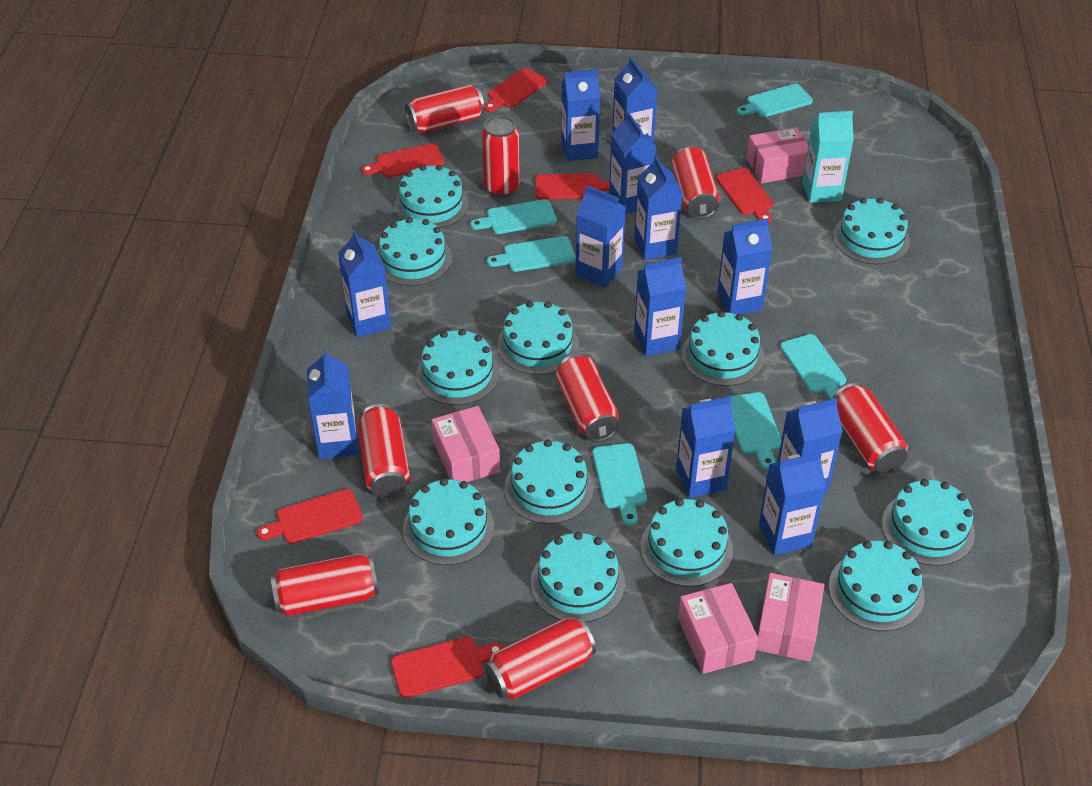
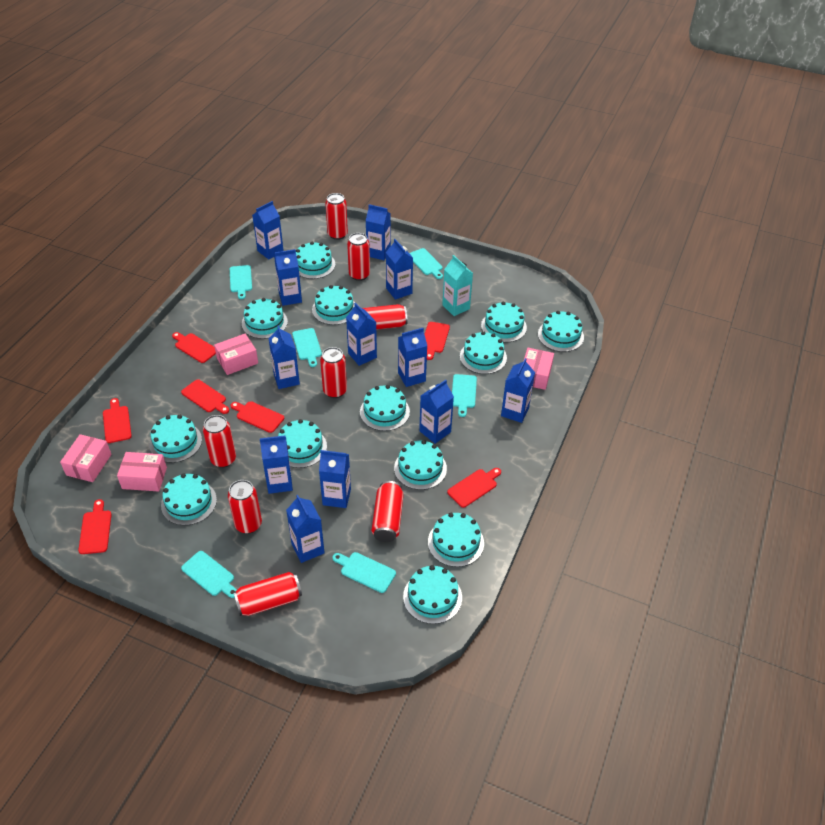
red cutting board: 6 -> 7
turquoise cake: 12 -> 13

